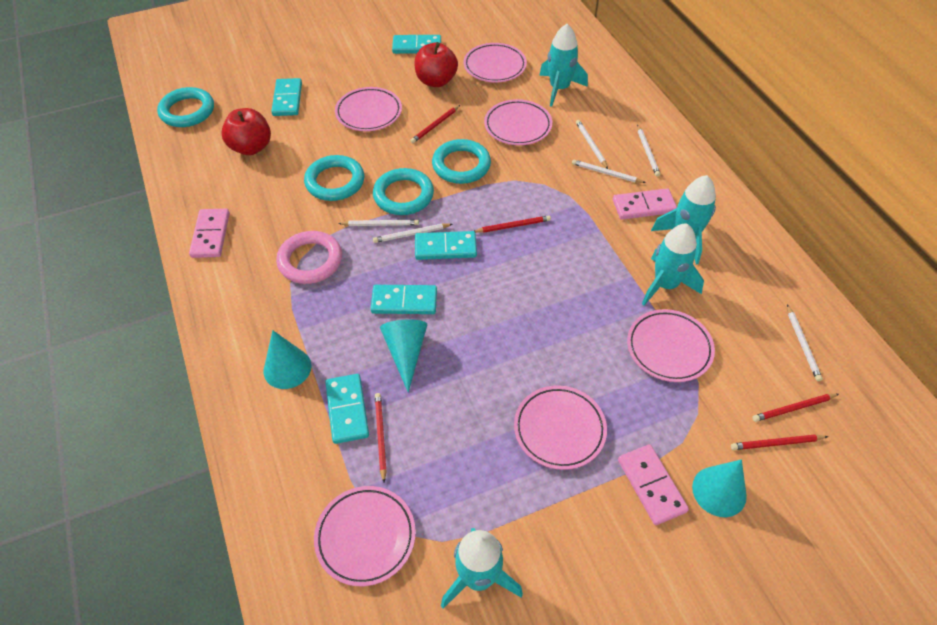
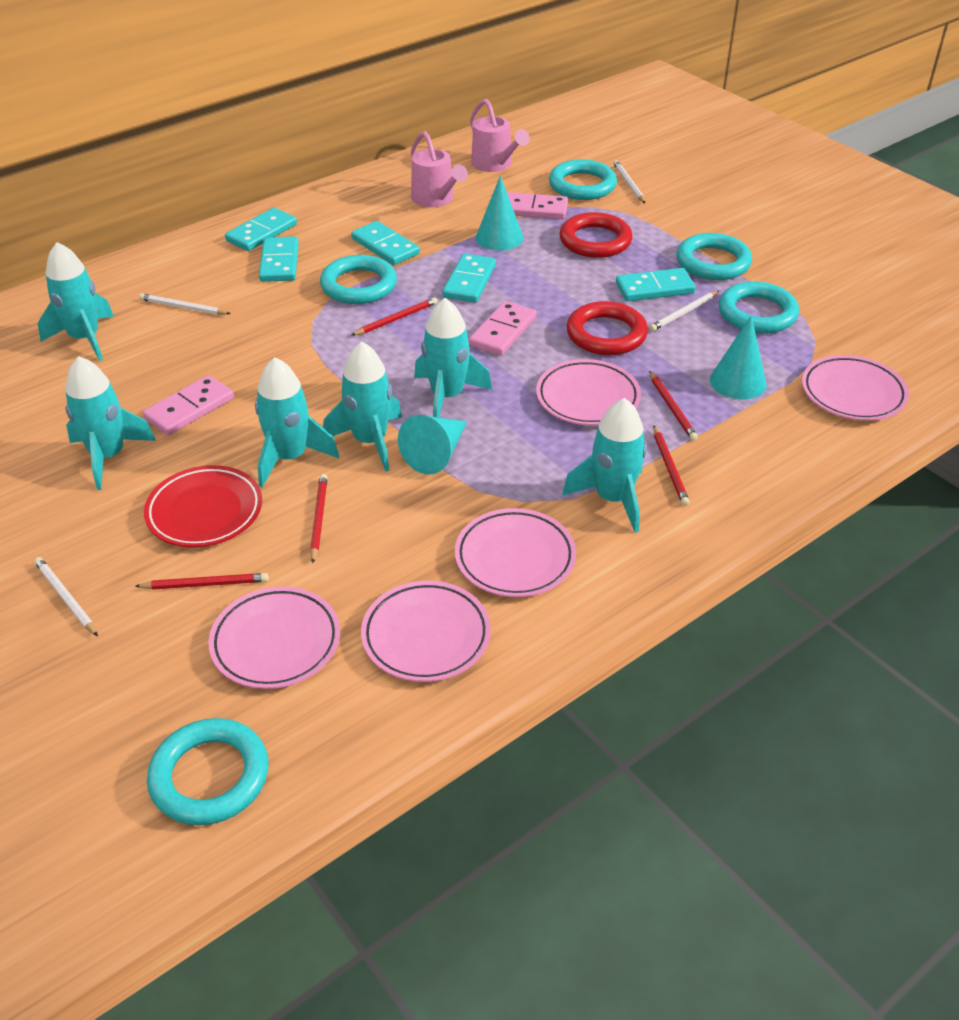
pink plate: 6 -> 5
pink ring: 1 -> 0
pink watering can: 0 -> 2
red apple: 2 -> 0
red plate: 0 -> 1
red ring: 0 -> 2
turquoise ring: 4 -> 5
turquoise rocket: 4 -> 6
white pencil: 6 -> 4

